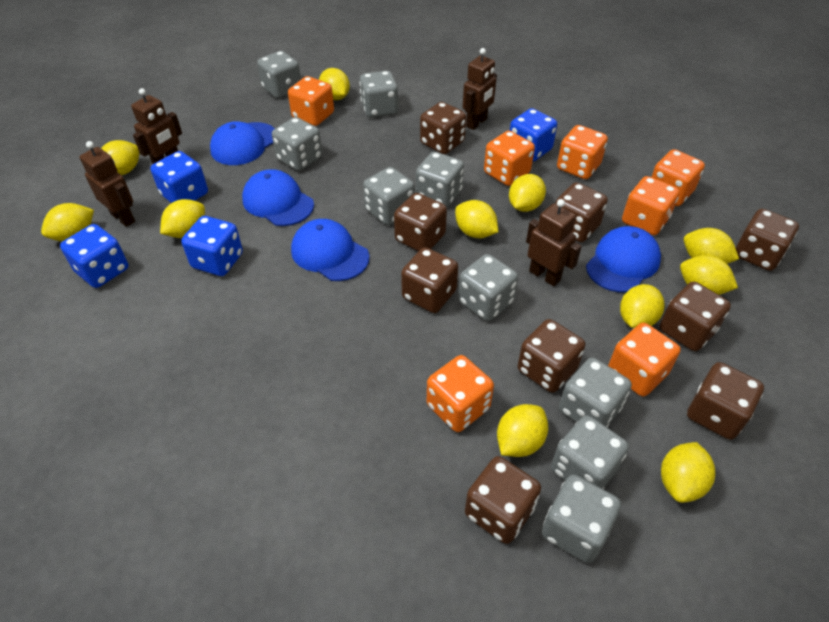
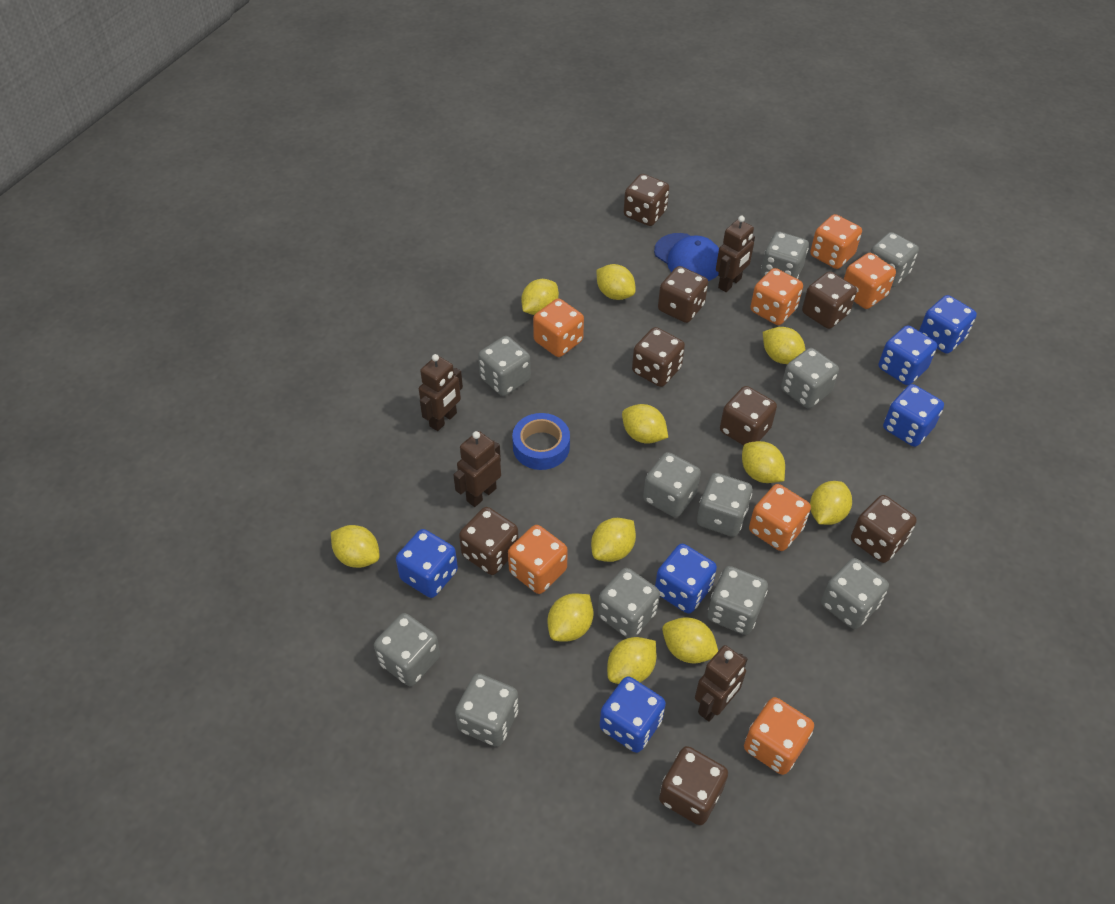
blue cap: 4 -> 1
blue dice: 4 -> 6
blue tape: 0 -> 1
brown dice: 9 -> 8
grey dice: 9 -> 11

